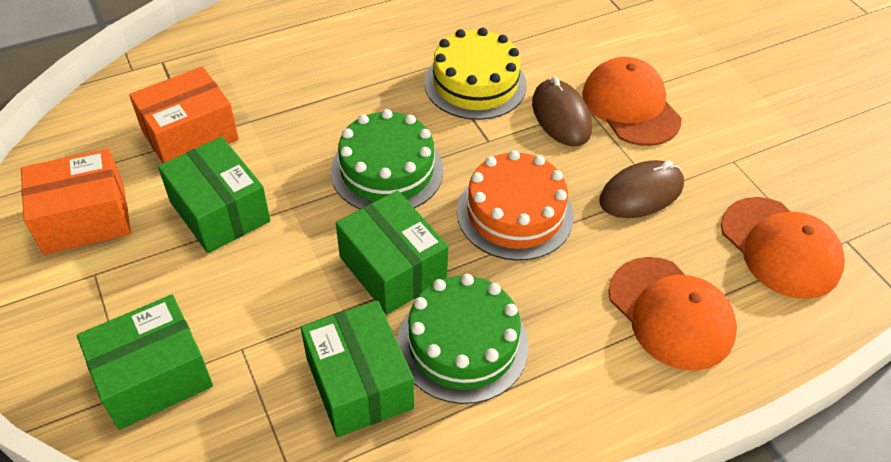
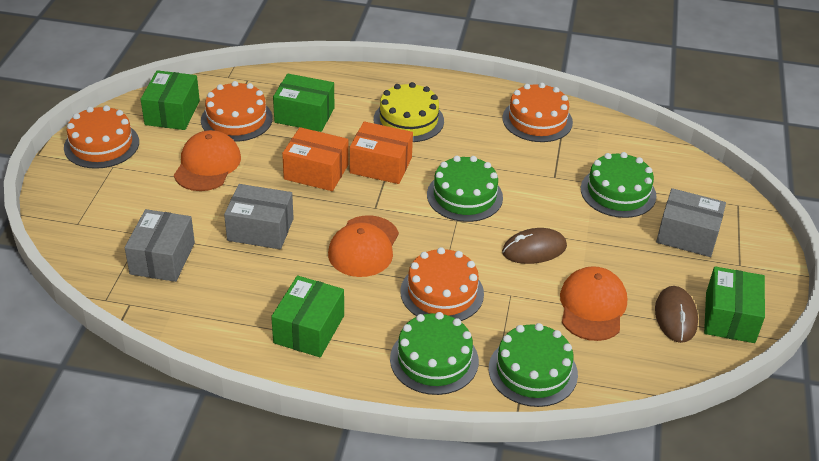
green cake: 2 -> 4
grey box: 0 -> 3
orange cake: 1 -> 4

